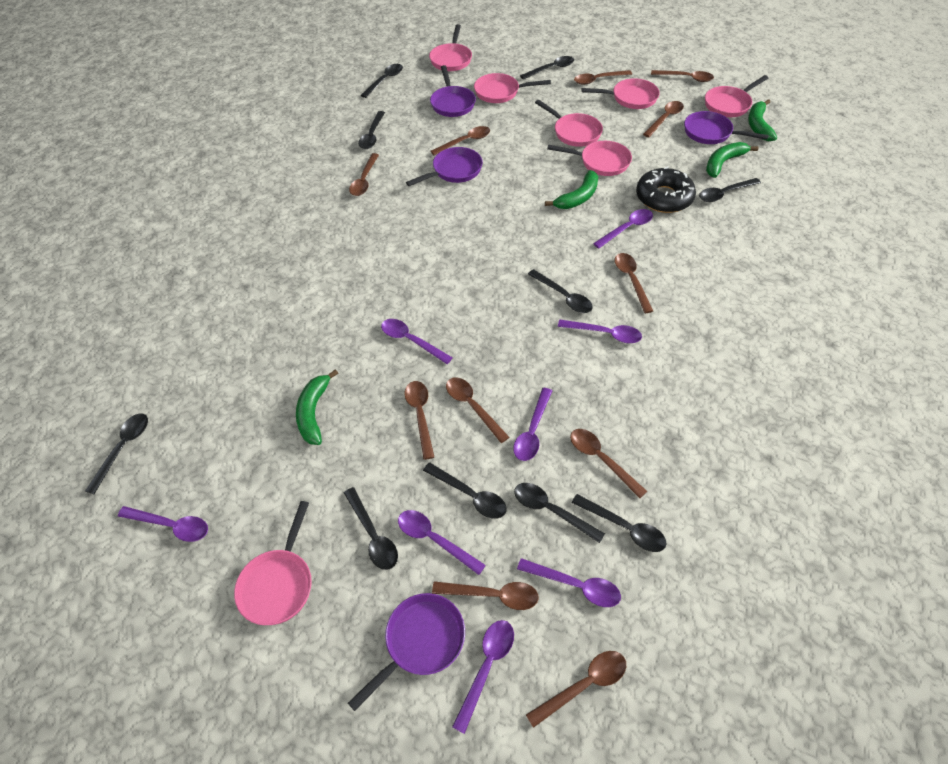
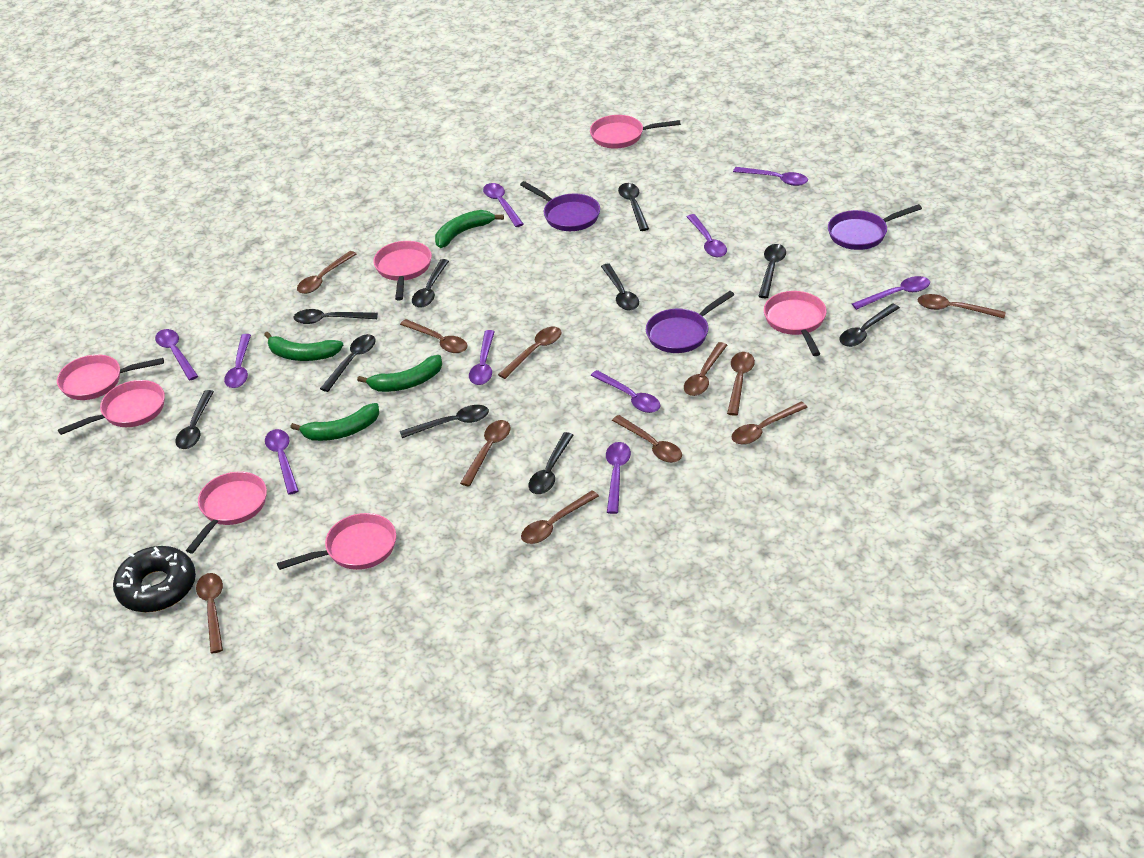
purple pan: 4 -> 3
purple spoon: 8 -> 10

